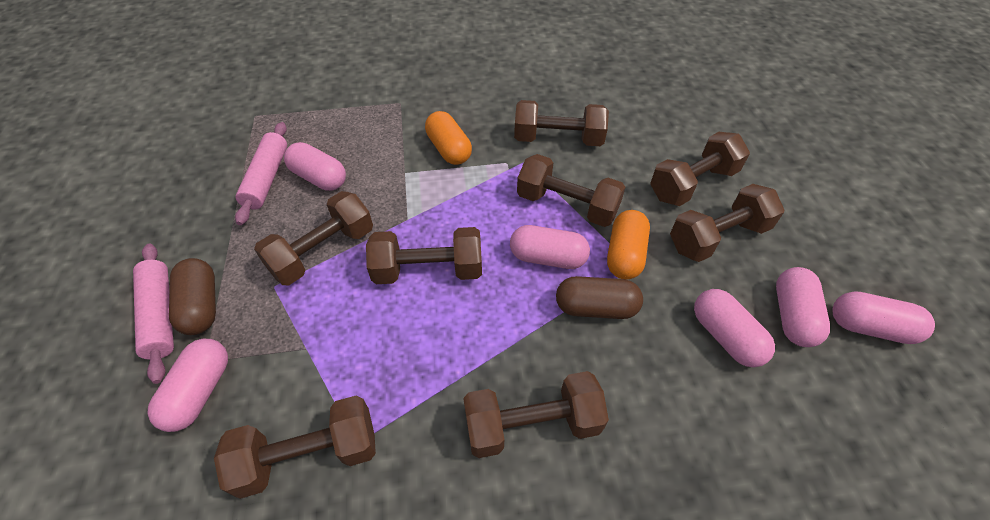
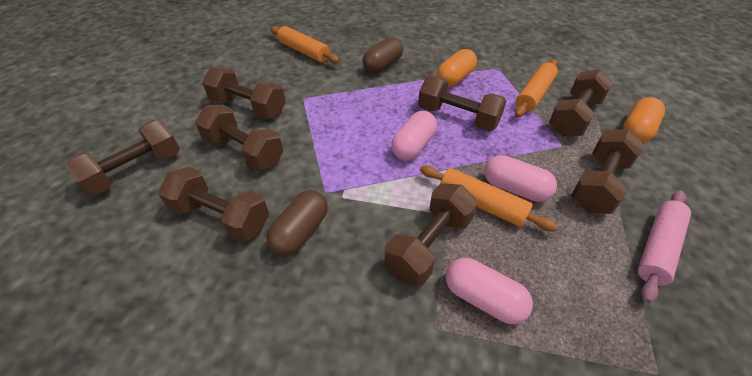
orange rolling pin: 0 -> 3
pink capsule: 6 -> 3
pink rolling pin: 2 -> 1

